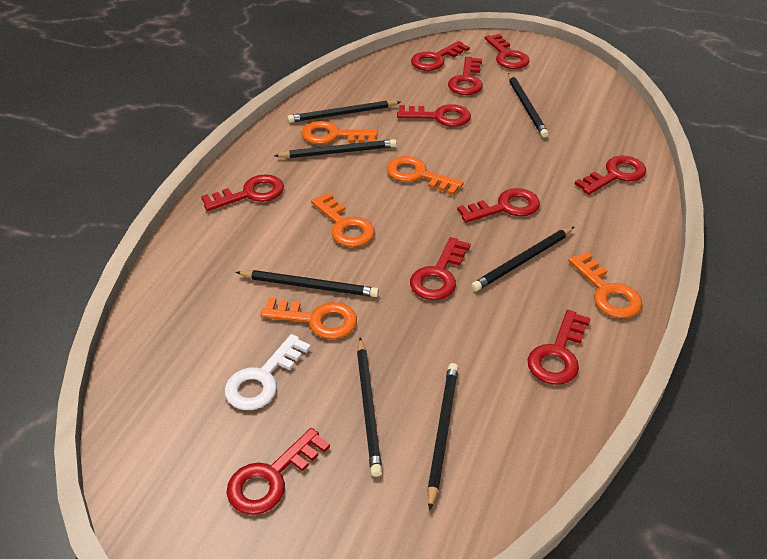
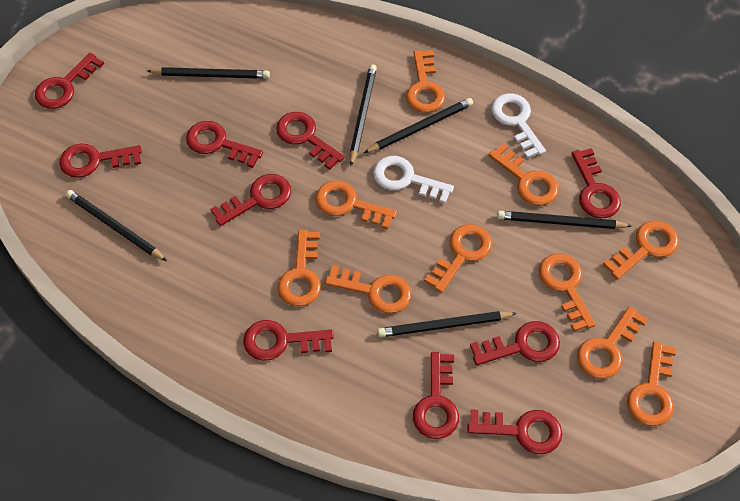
black pencil: 7 -> 6
orange key: 5 -> 10
white key: 1 -> 2

